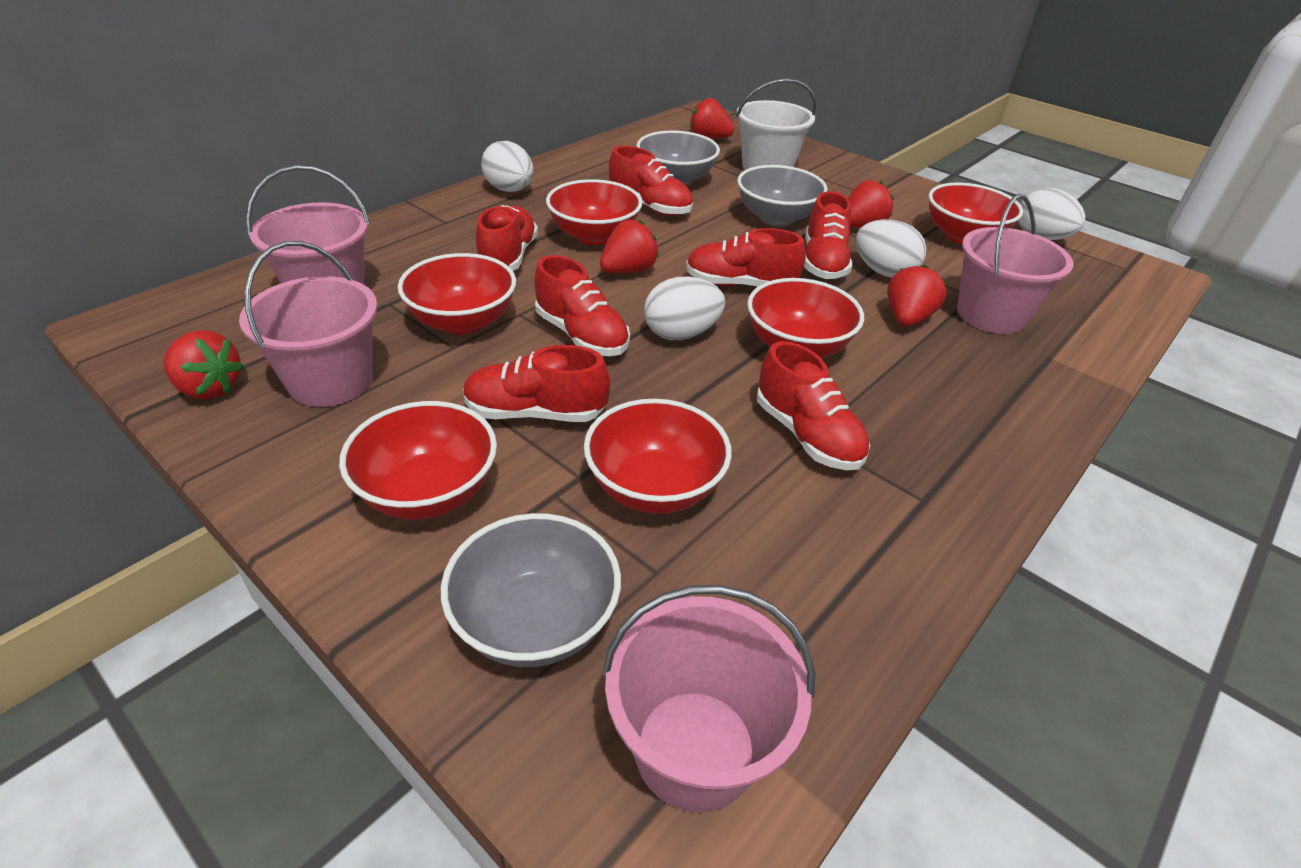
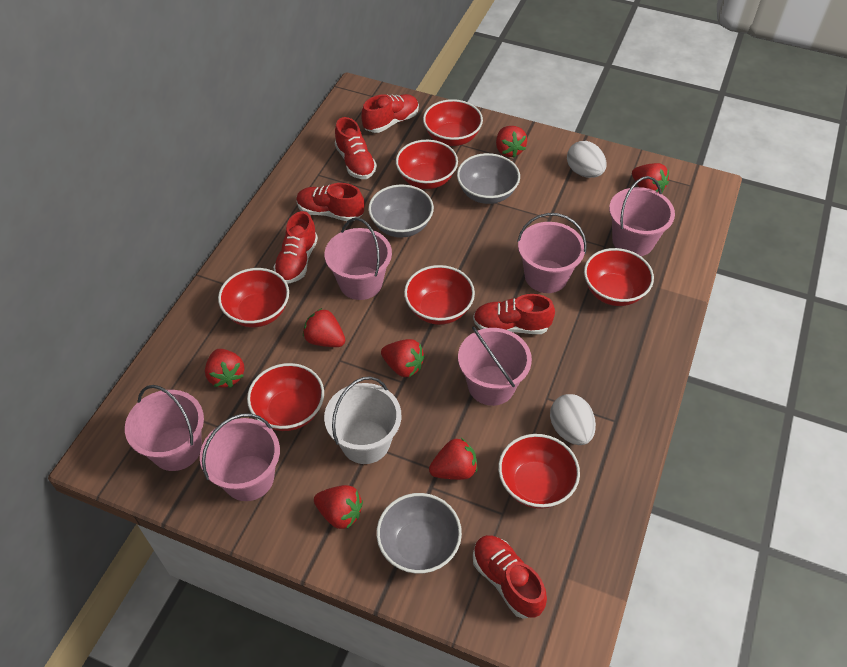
pink bucket: 4 -> 6
red bowl: 6 -> 7
red shoe: 7 -> 6
red strawberry: 5 -> 7
white egg: 4 -> 2

